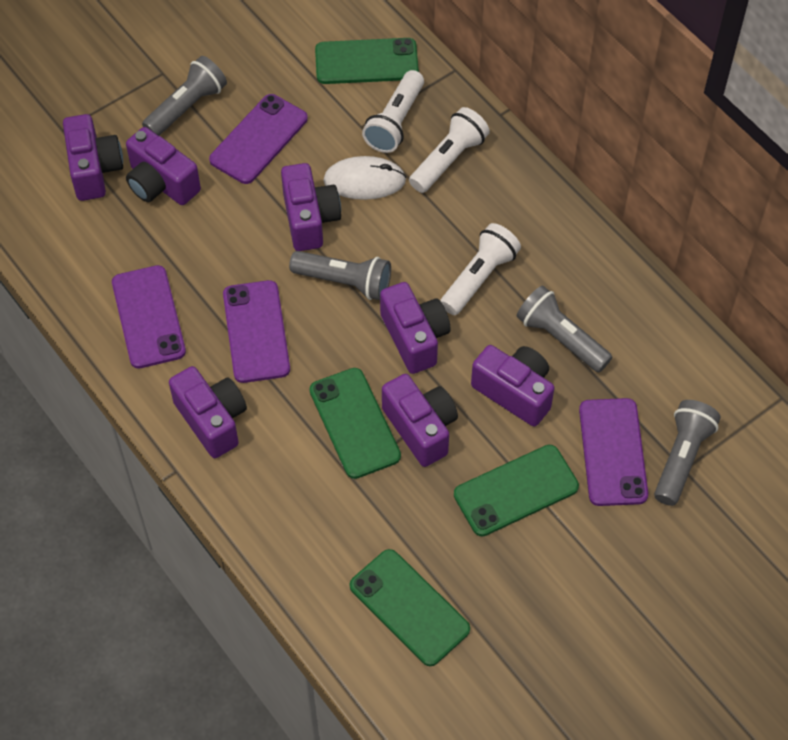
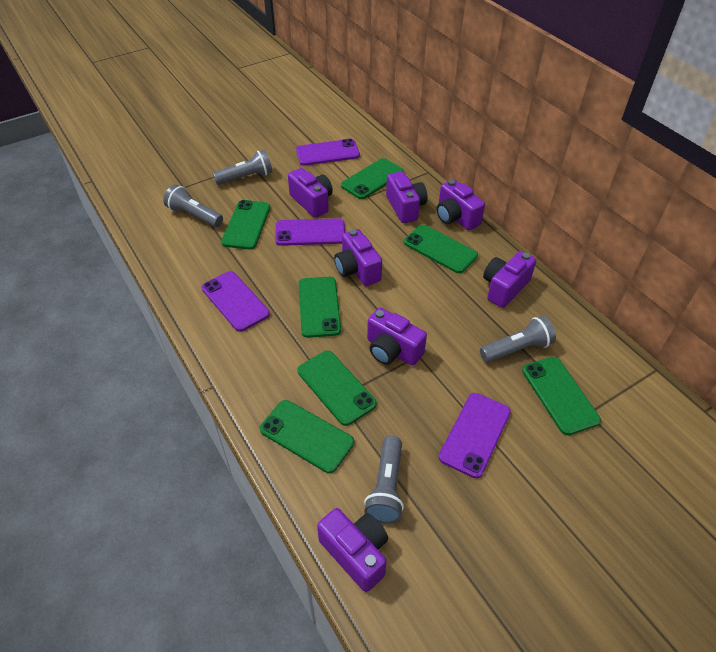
green phone: 4 -> 7
white flashlight: 3 -> 0
white mouse: 1 -> 0

